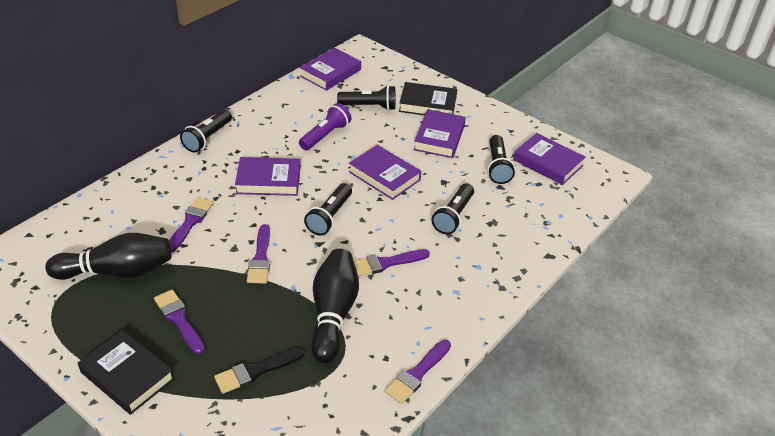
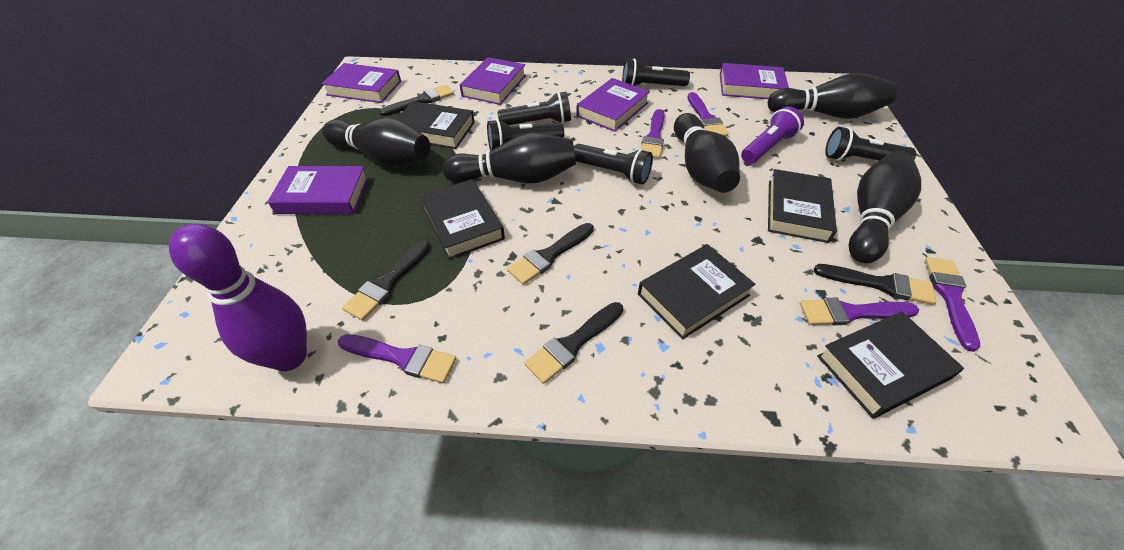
black book: 2 -> 5
black bowling pin: 2 -> 5
black brush: 1 -> 5
purple bowling pin: 0 -> 1

